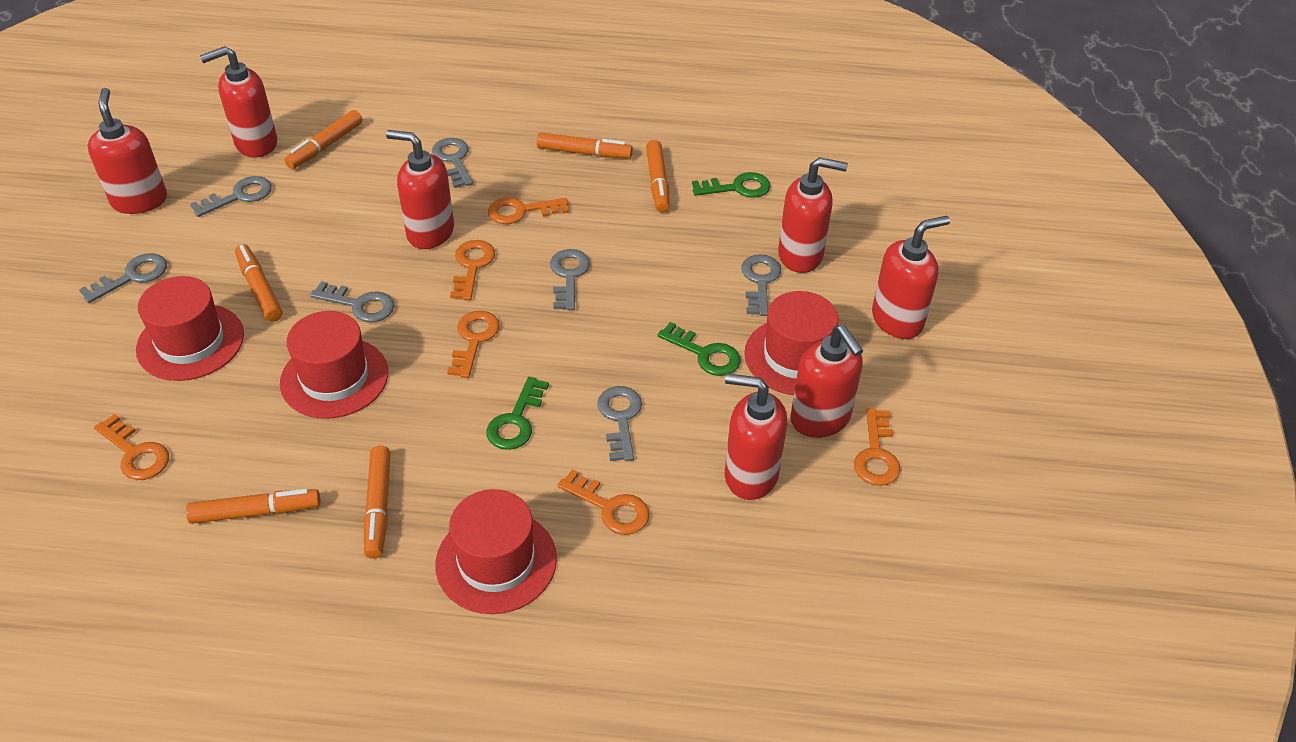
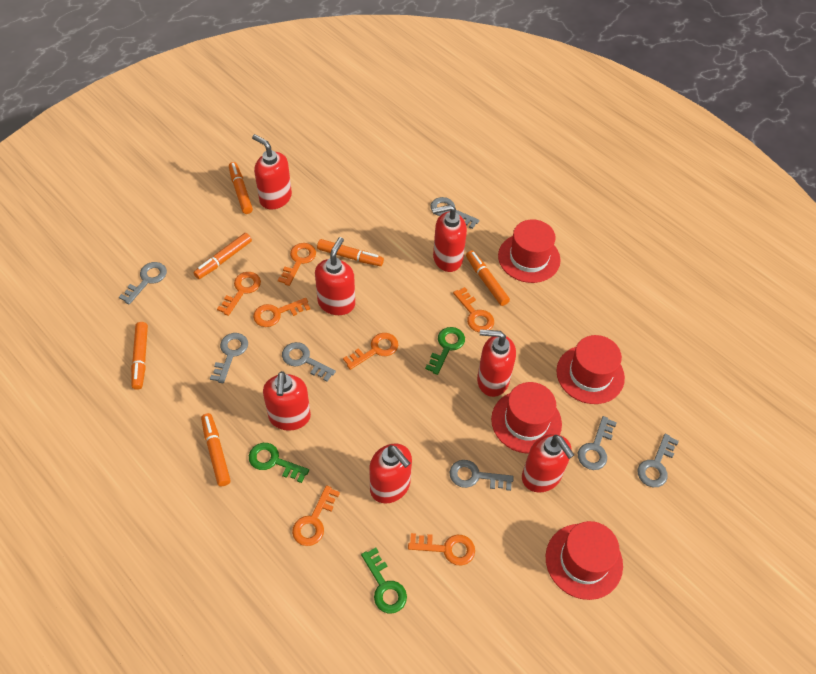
orange key: 6 -> 7

